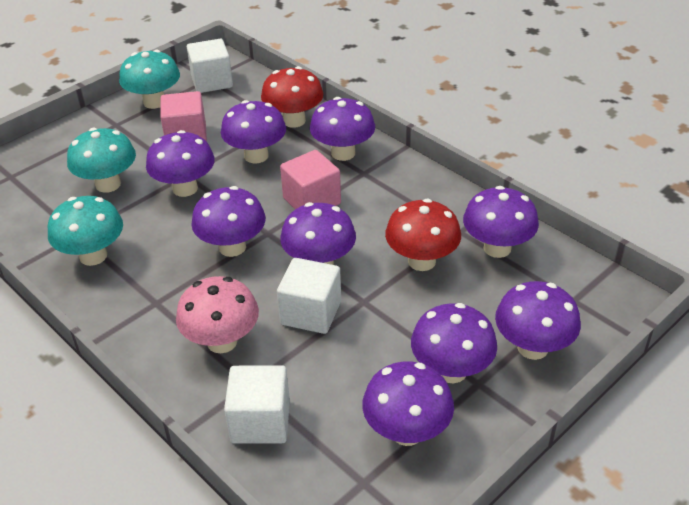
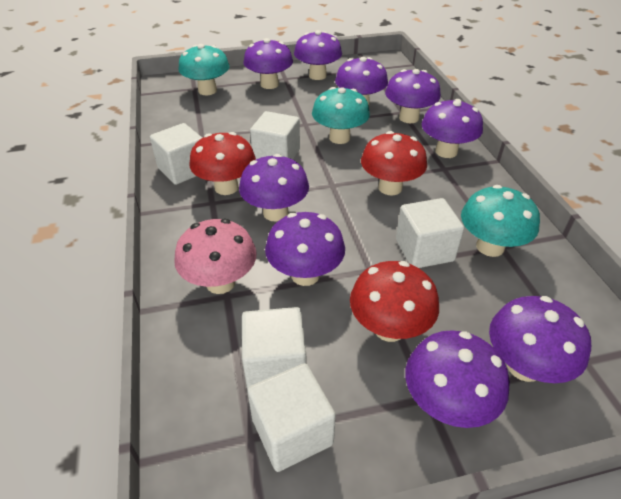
pink cube: 2 -> 0
red mushroom: 2 -> 3
white cube: 3 -> 5

